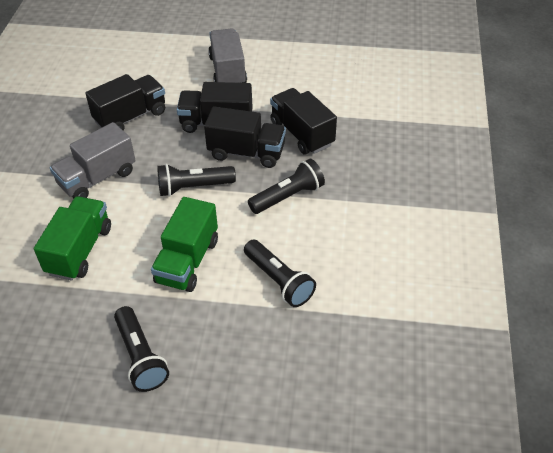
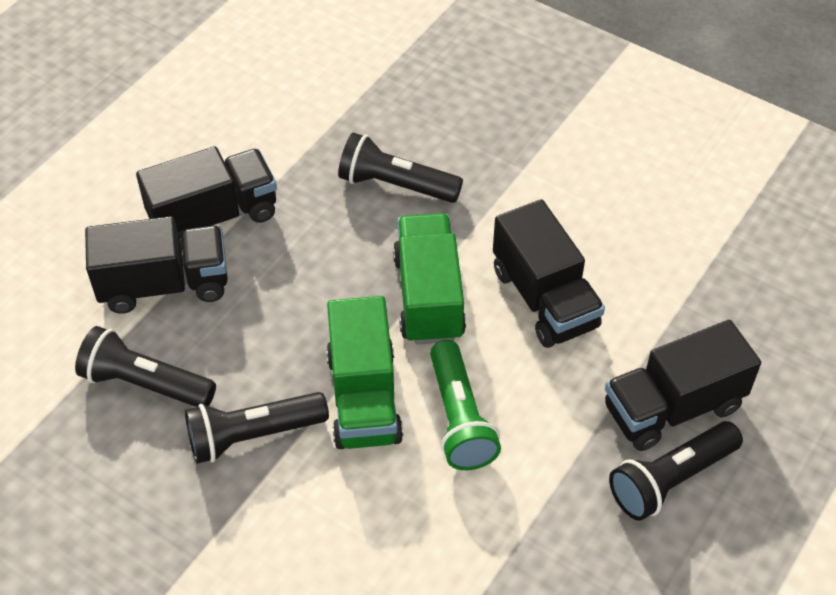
green flashlight: 0 -> 1
grey truck: 2 -> 0

